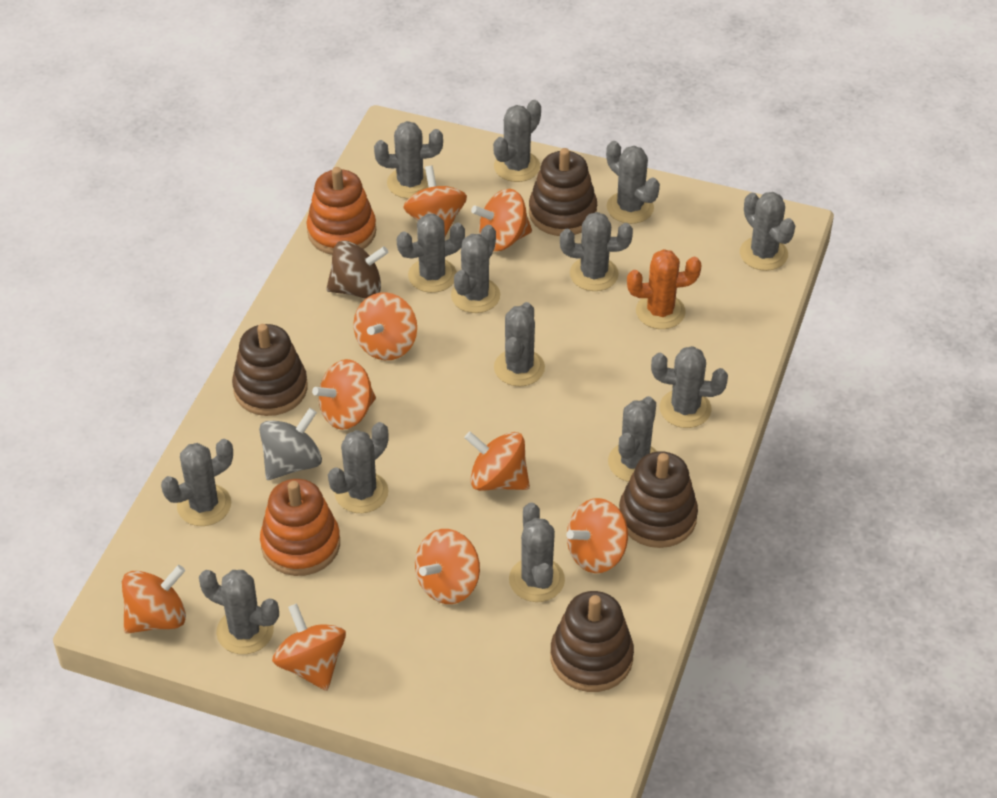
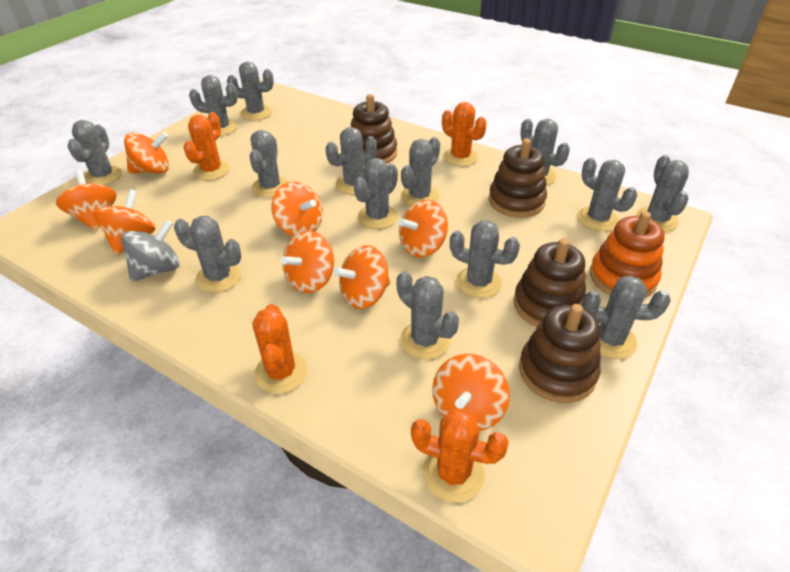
brown spinning top: 1 -> 0
orange cactus: 1 -> 4
orange spinning top: 9 -> 8
orange stacking toy: 2 -> 1

